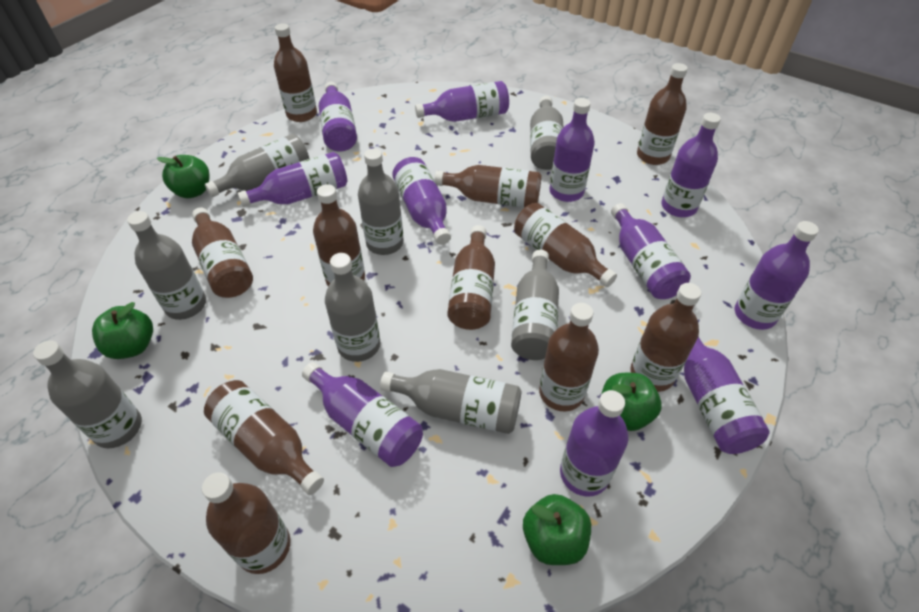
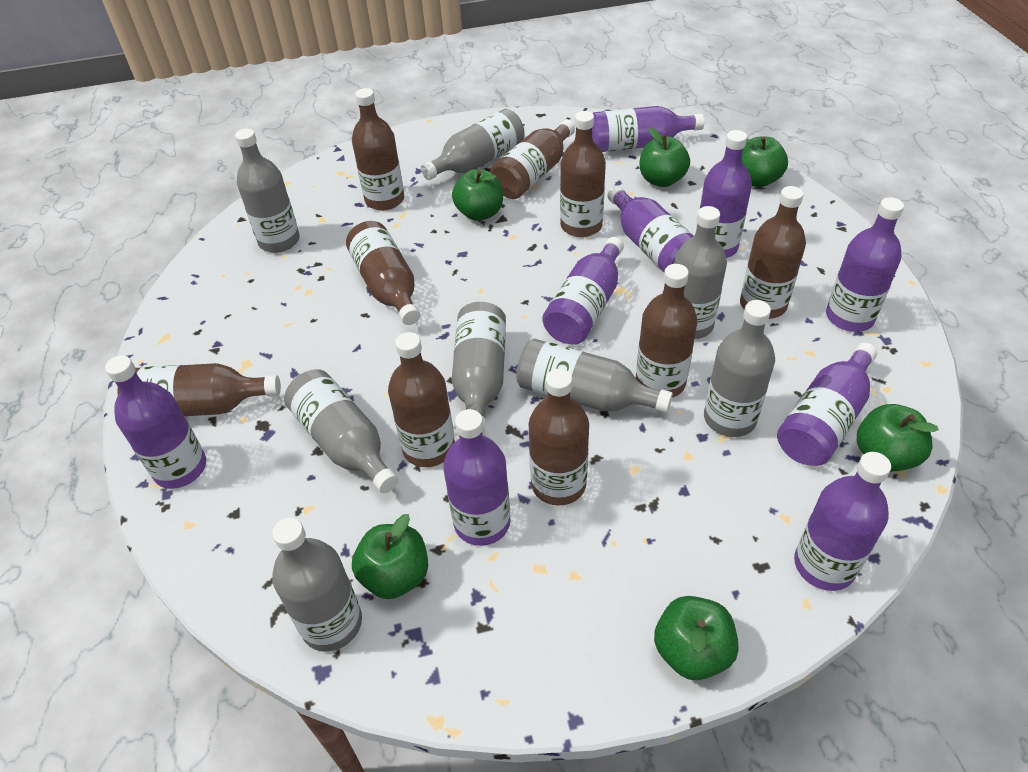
brown bottle: 11 -> 9
green apple: 4 -> 6
purple bottle: 11 -> 9

